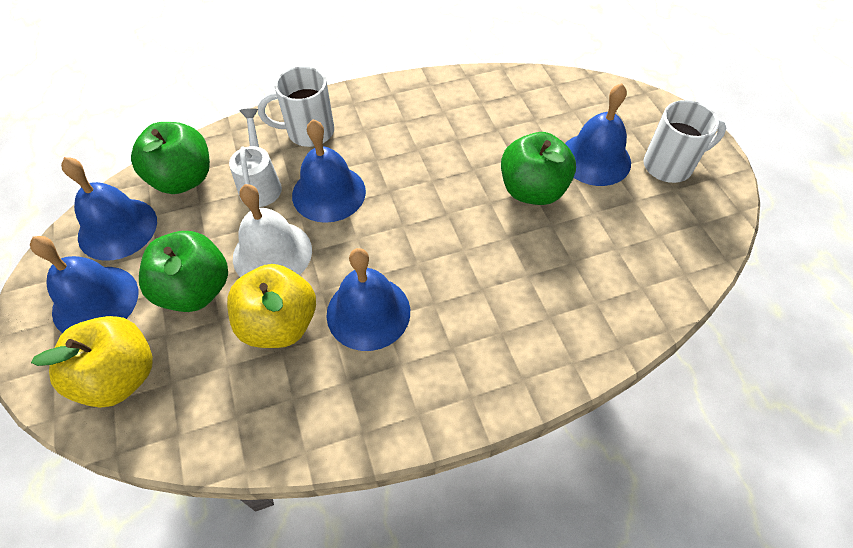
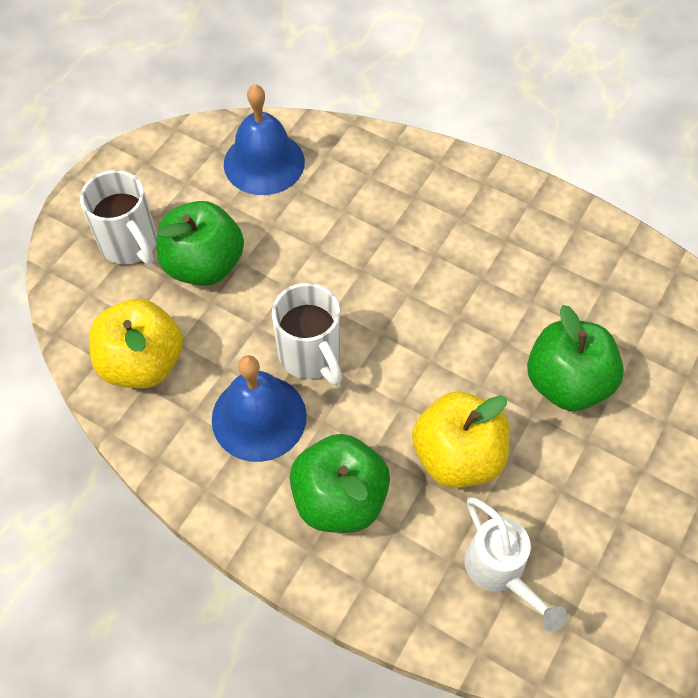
blue bell: 5 -> 2
white bell: 1 -> 0

